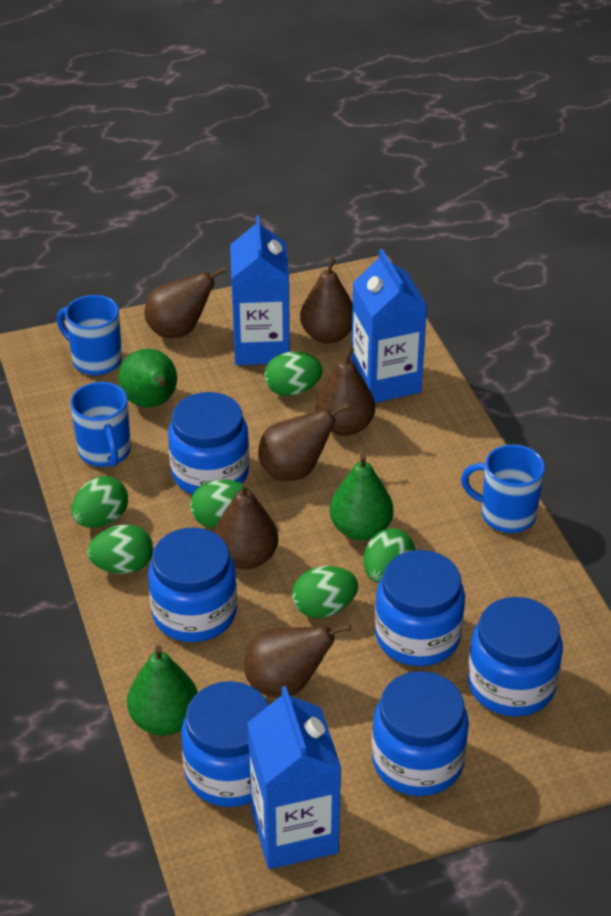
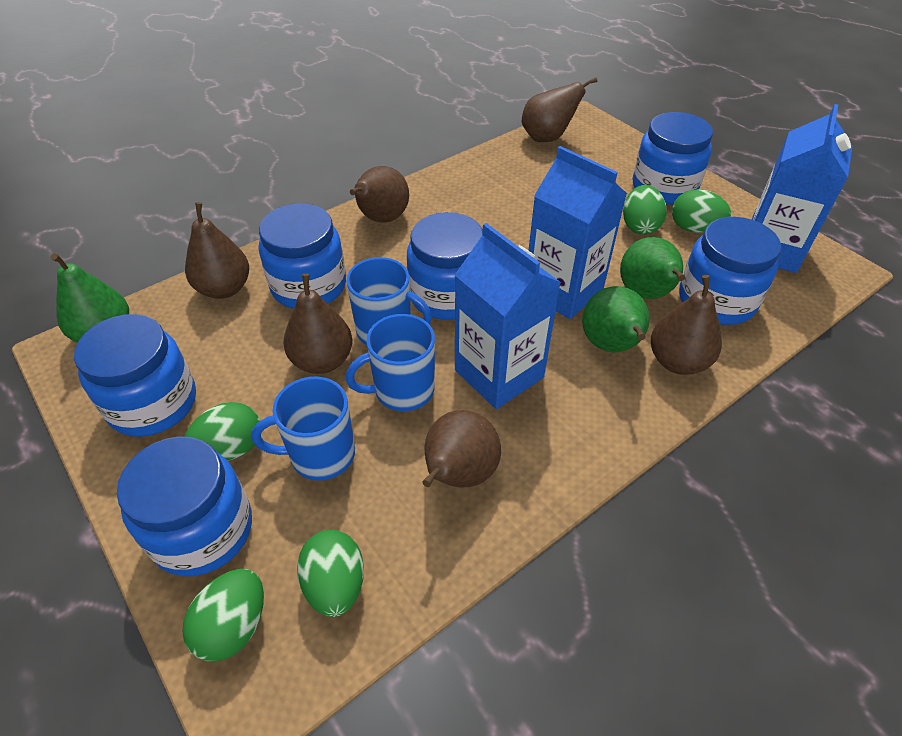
green egg: 6 -> 5

